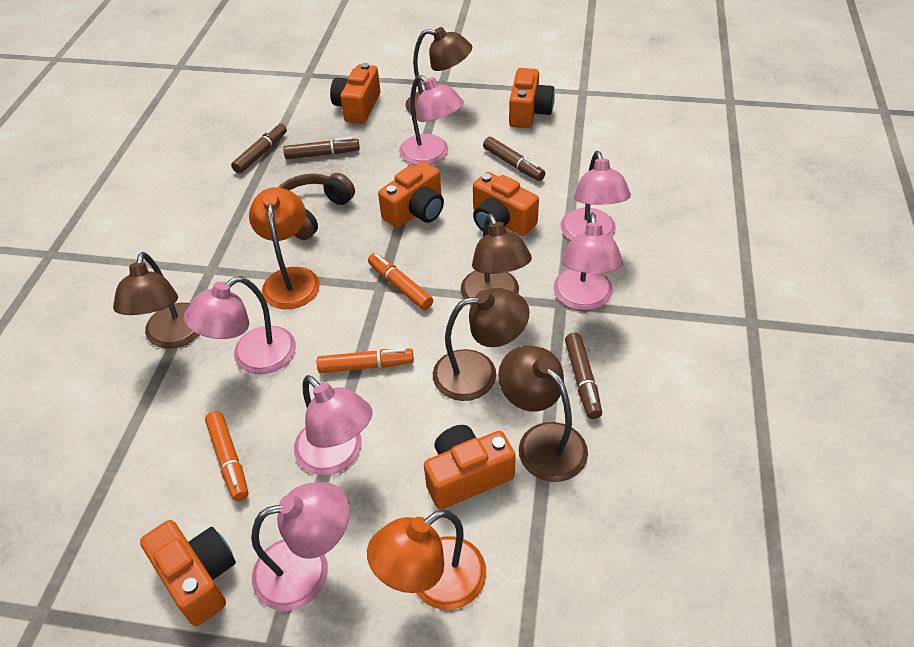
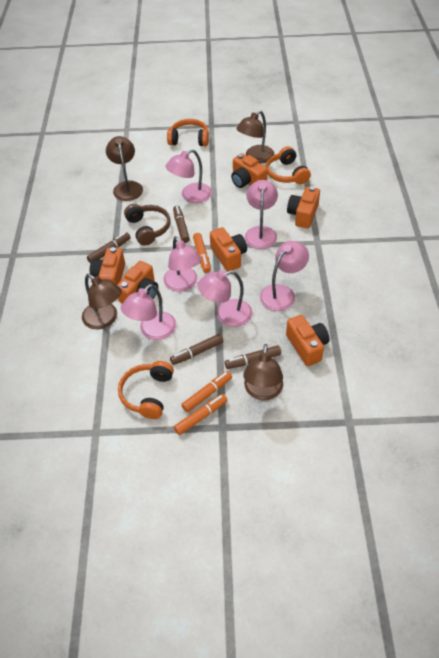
brown lamp: 5 -> 4
orange headphones: 0 -> 3
orange lamp: 2 -> 0

